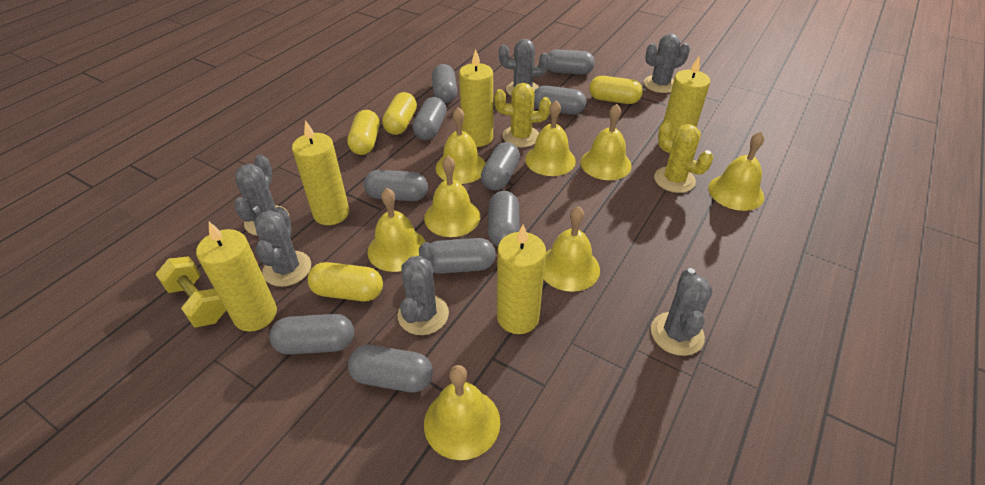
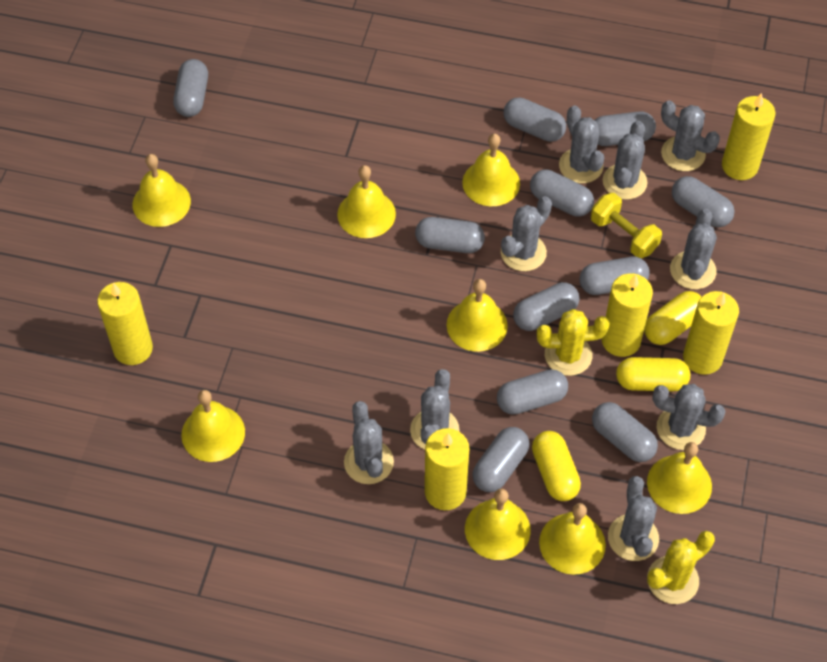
grey cactus: 6 -> 9
grey capsule: 10 -> 11
yellow capsule: 4 -> 3

